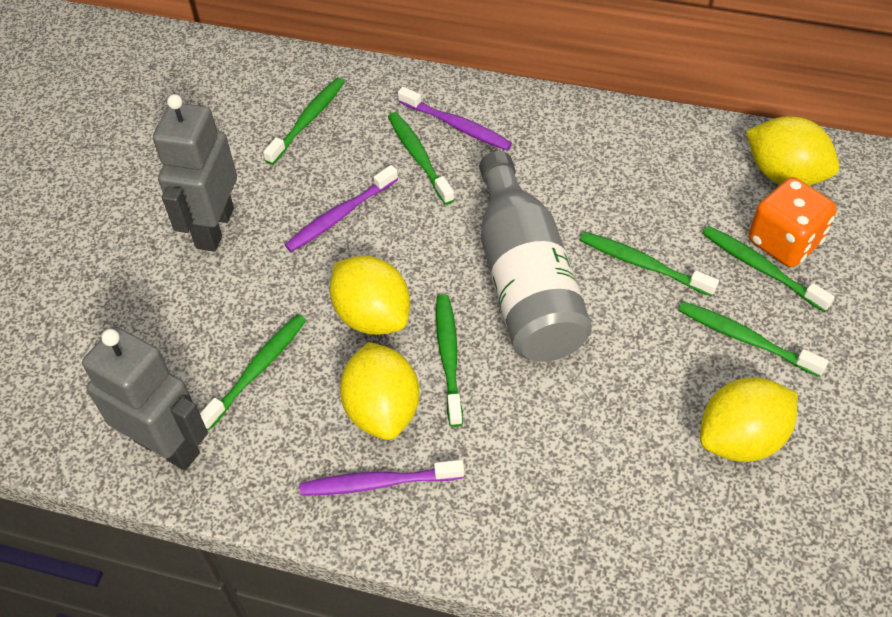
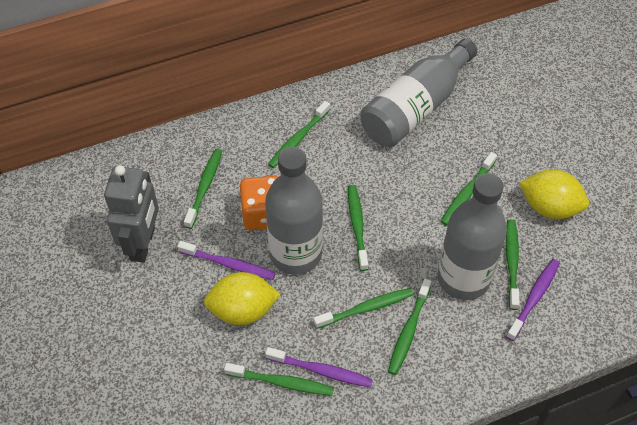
green toothbrush: 7 -> 8
grey bottle: 1 -> 3
grey robot: 2 -> 1
yellow lemon: 4 -> 2

